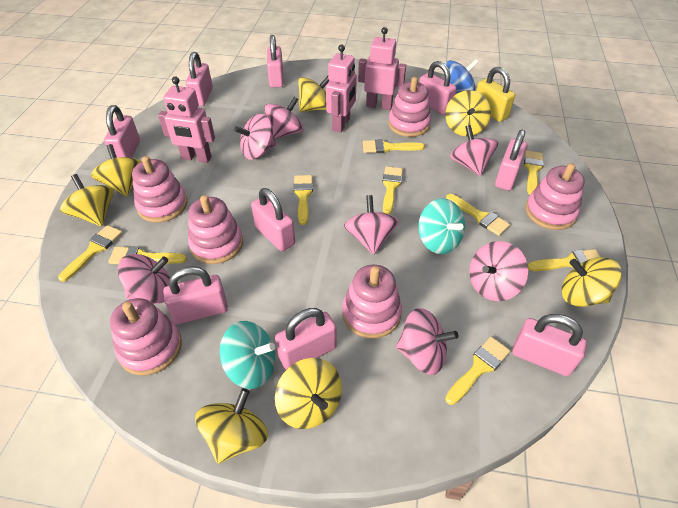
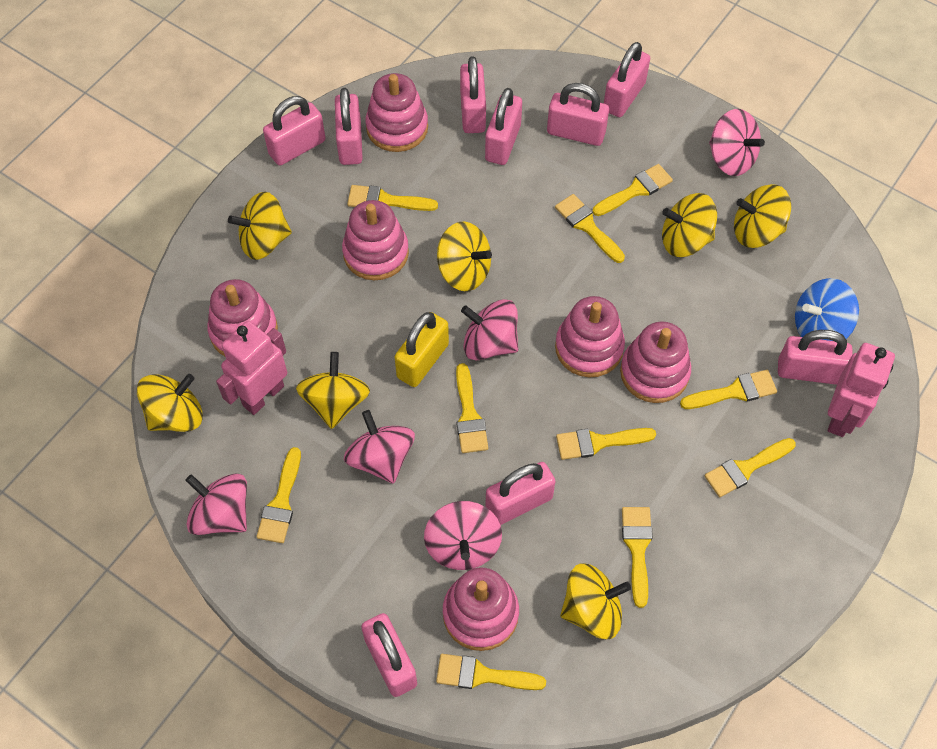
pink robot: 3 -> 2
pink spinning top: 7 -> 5
turquoise spinning top: 2 -> 0
yellow brush: 9 -> 10

